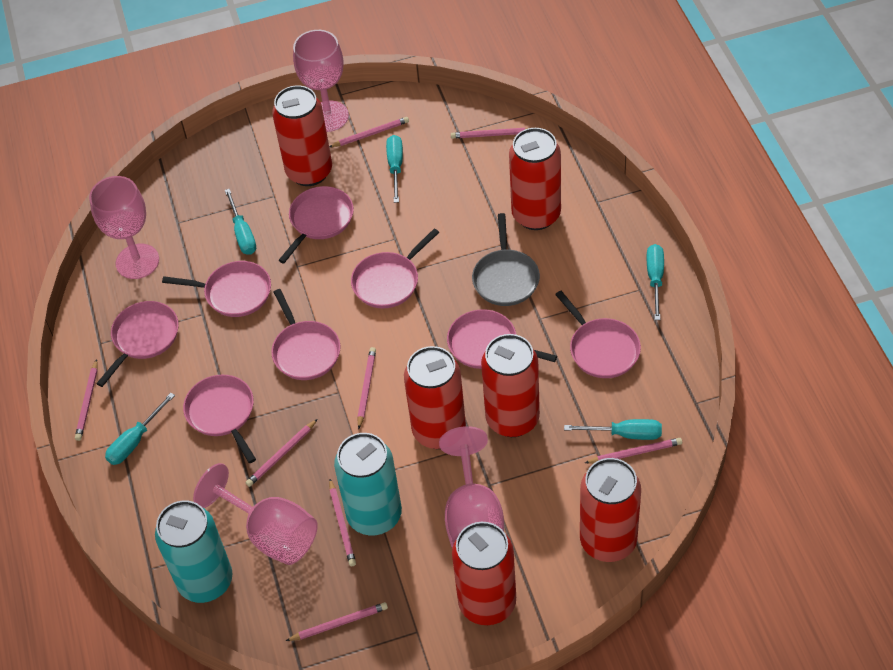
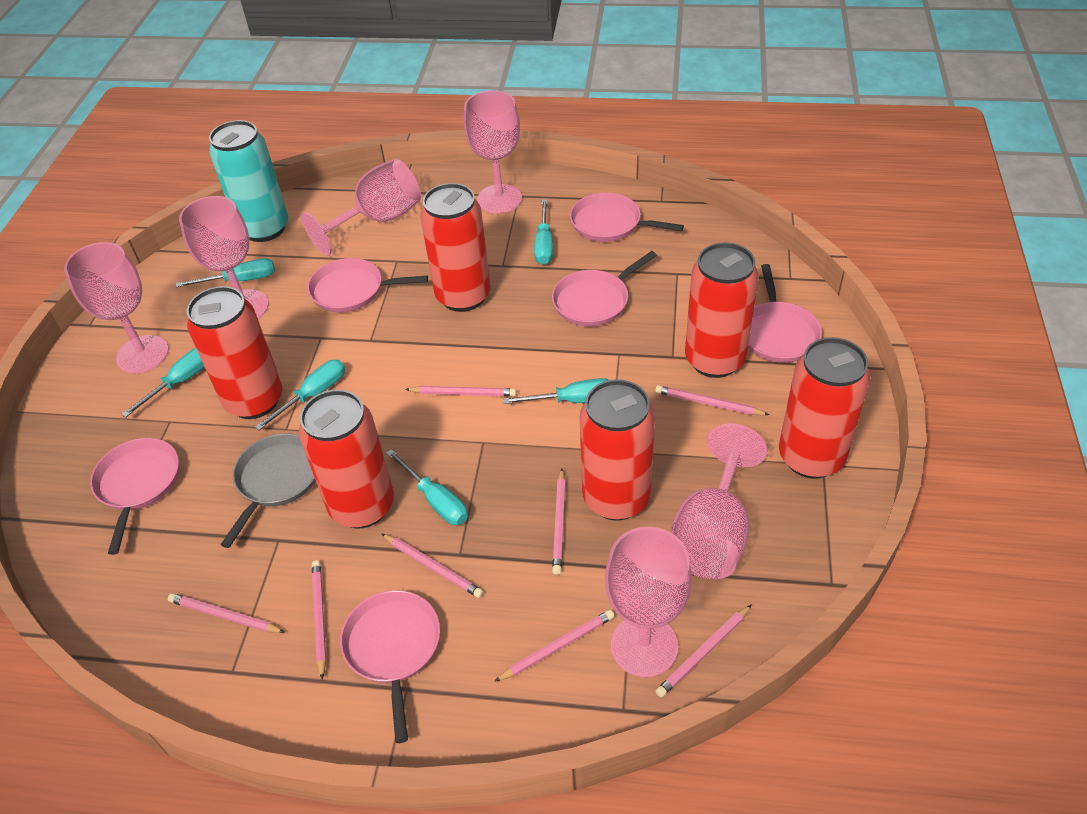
pink goblet: 4 -> 6
pink pan: 8 -> 6
turquoise can: 2 -> 1
turquoise screwdriver: 5 -> 6

